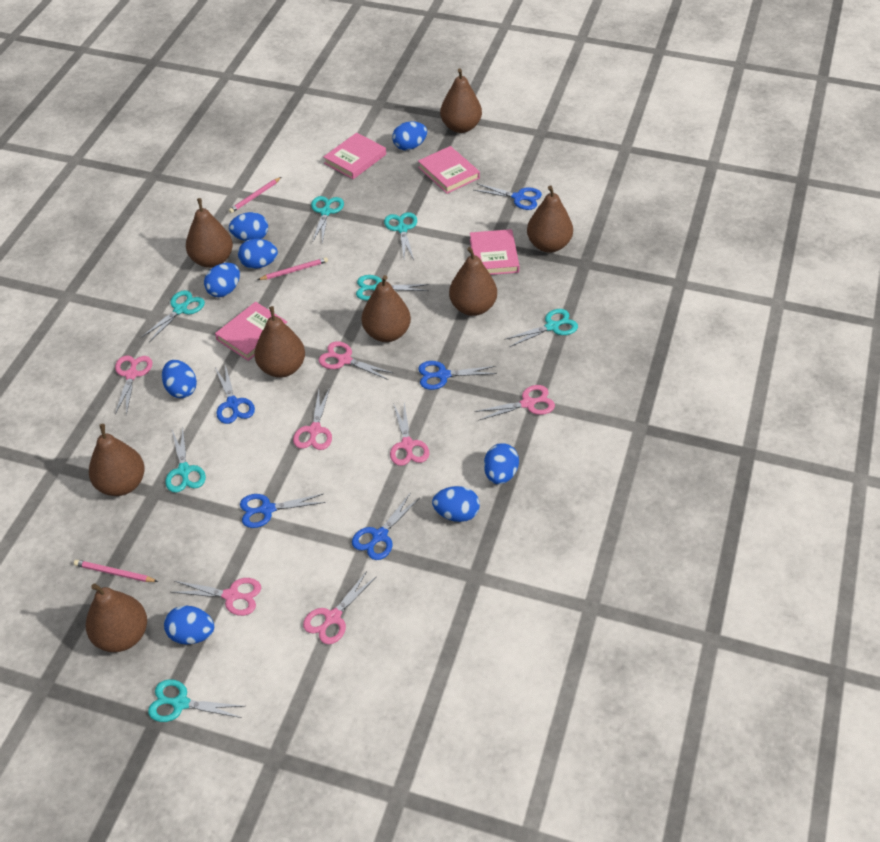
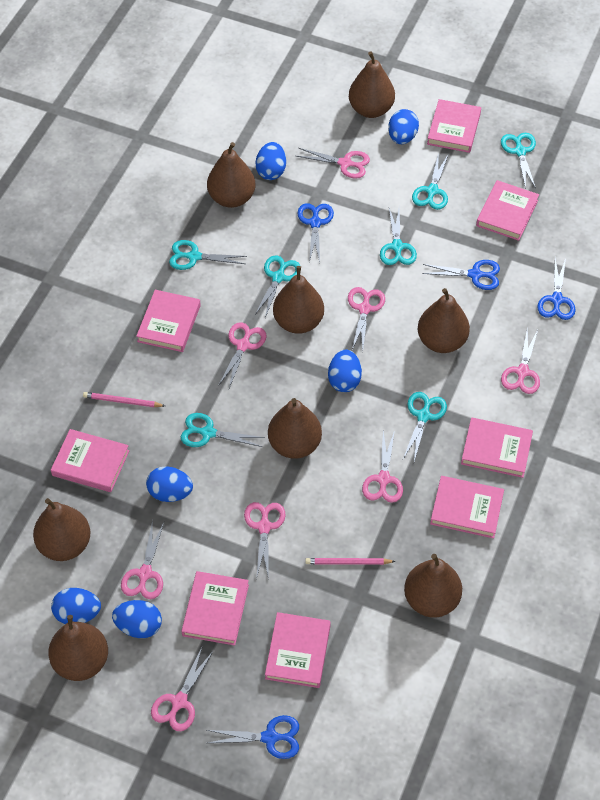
blue egg: 8 -> 6
blue scissors: 5 -> 4
pink book: 4 -> 8
pink pencil: 3 -> 2
pink scissors: 7 -> 8

